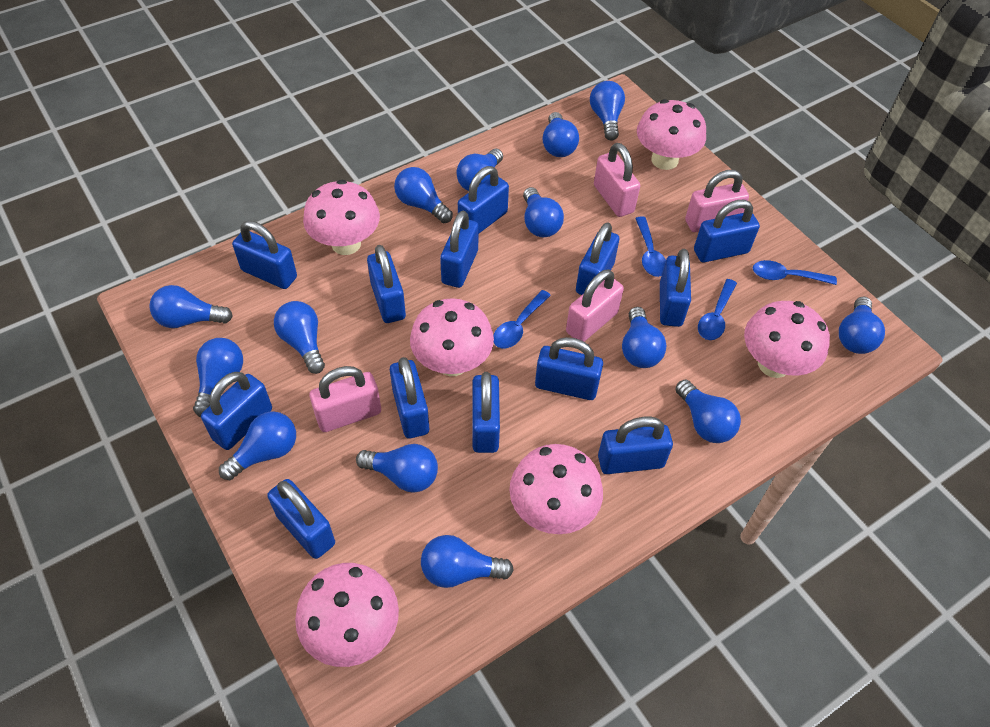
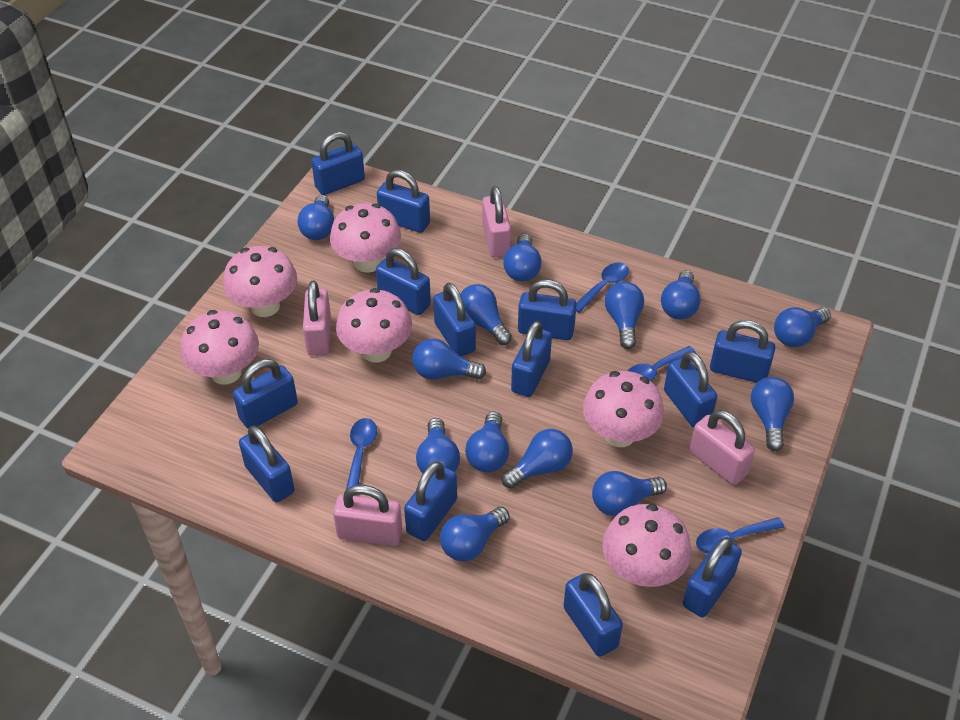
blue light bulb: 14 -> 13

